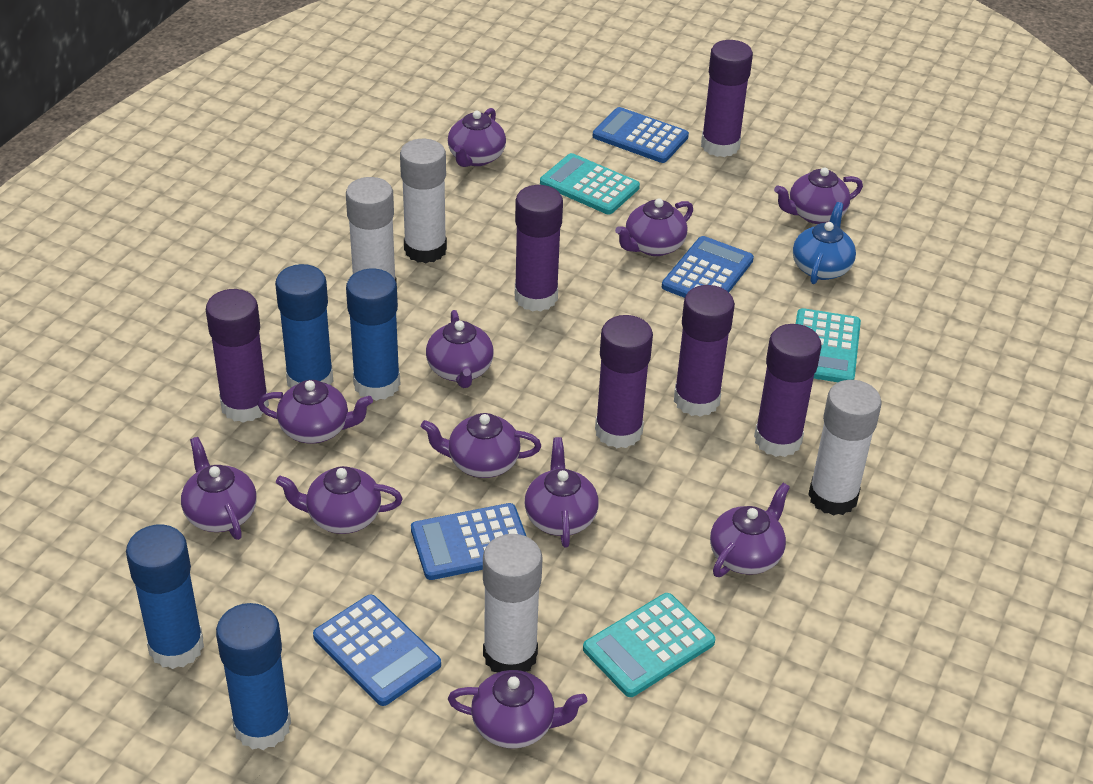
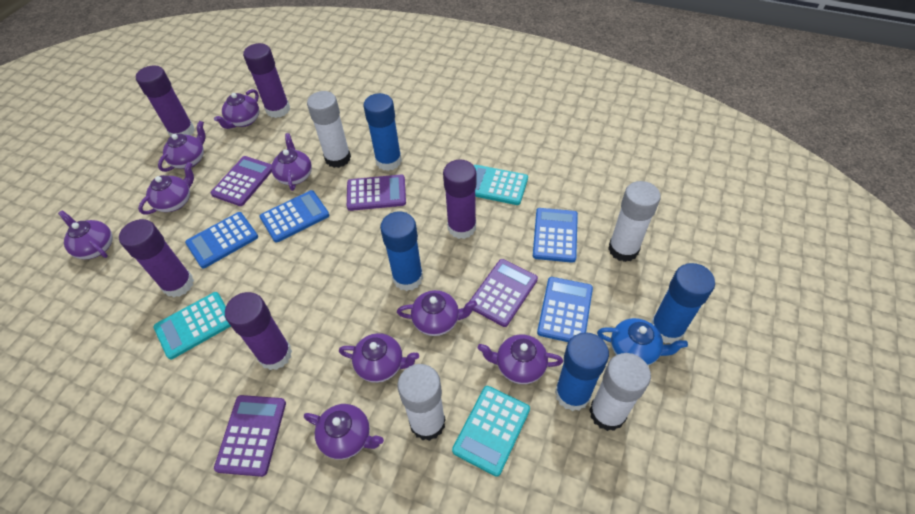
purple calculator: 0 -> 4
purple glue stick: 6 -> 5
purple teapot: 11 -> 9

